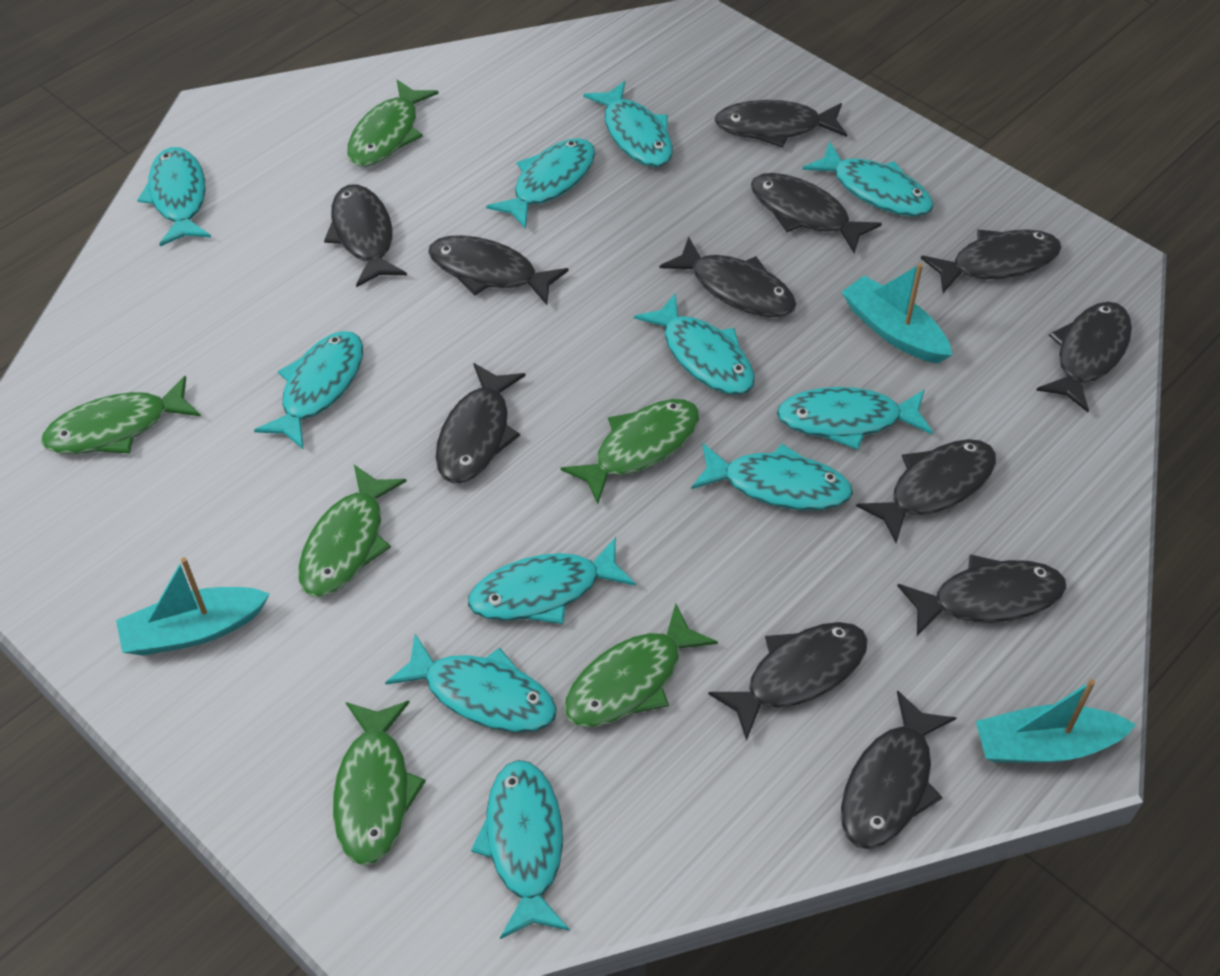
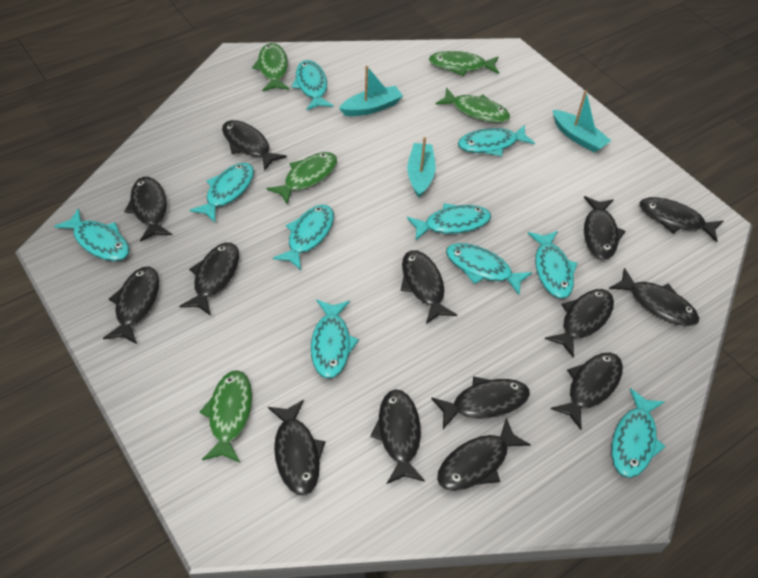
black fish: 12 -> 14
green fish: 6 -> 5
turquoise fish: 11 -> 10

